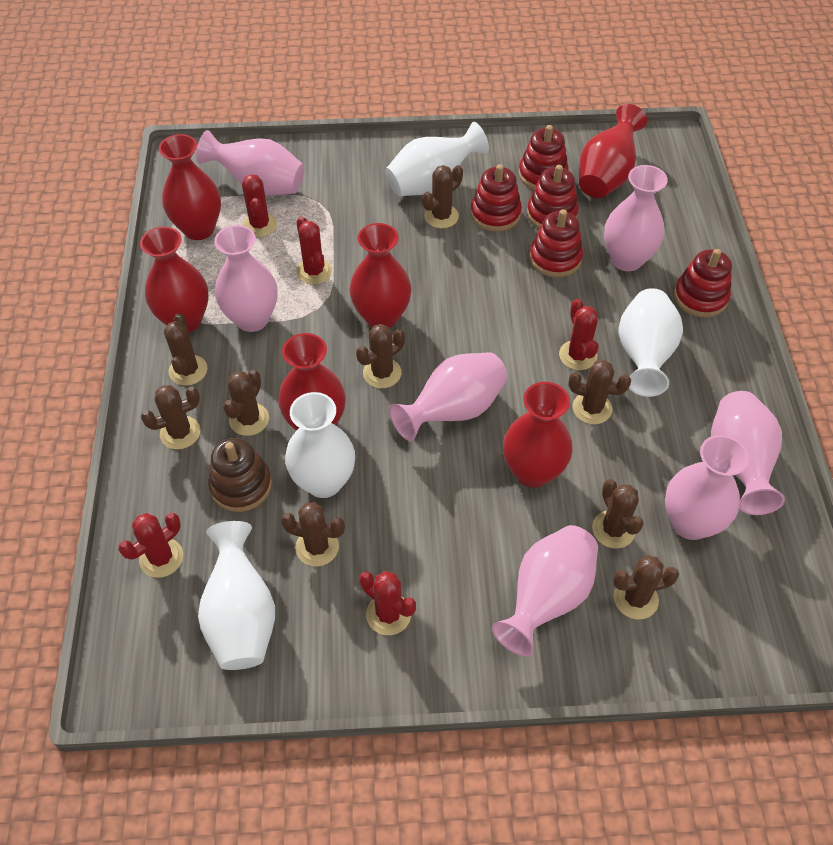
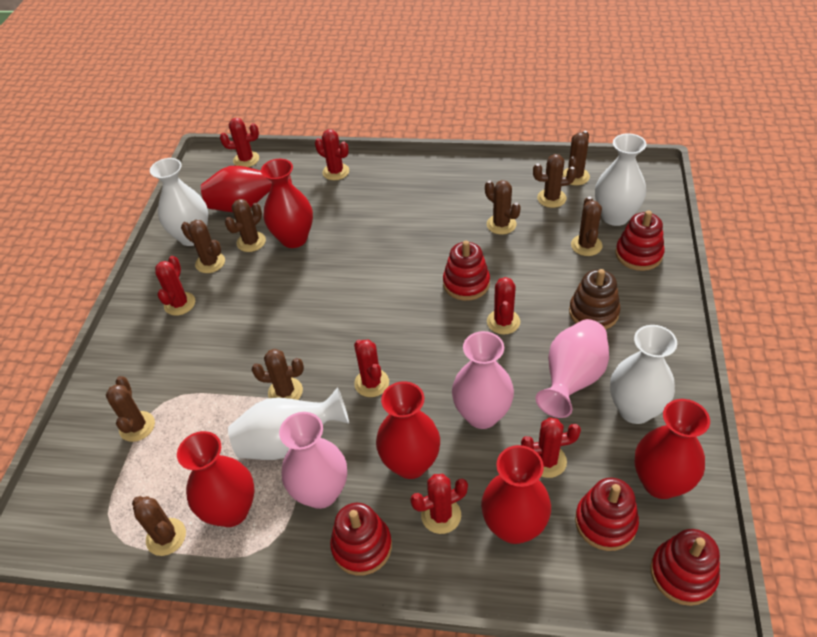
pink vase: 7 -> 3
red cactus: 5 -> 7

